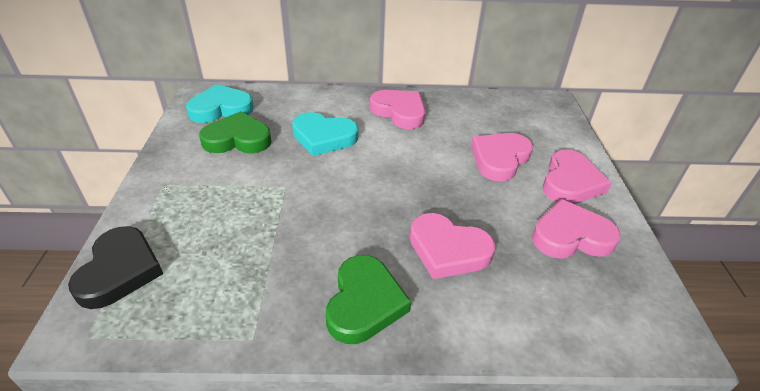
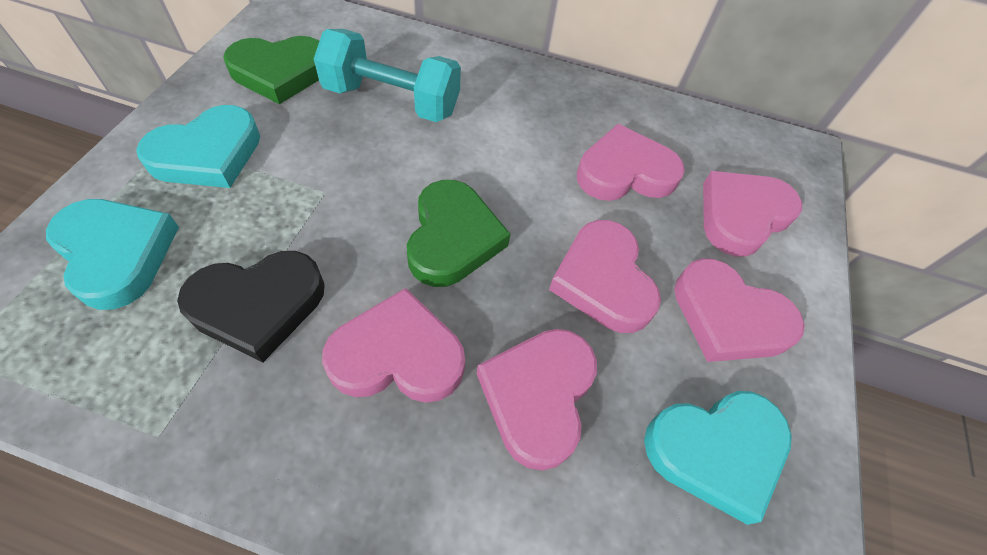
pink heart: 5 -> 6
turquoise dumbbell: 0 -> 1
turquoise heart: 2 -> 3

